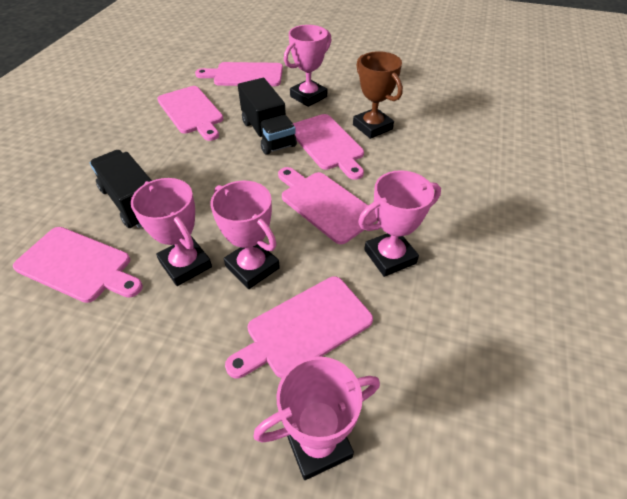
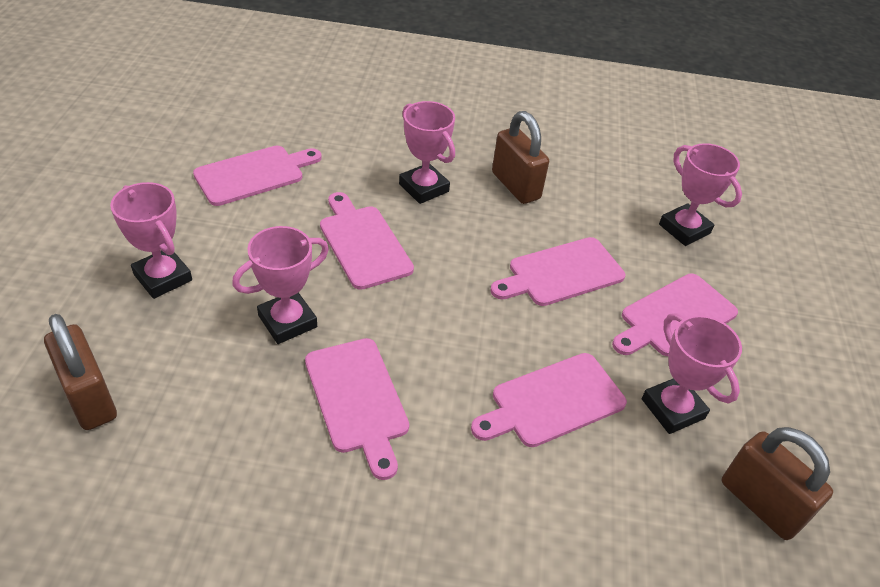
black truck: 2 -> 0
brown padlock: 0 -> 3
brown trophy: 1 -> 0

